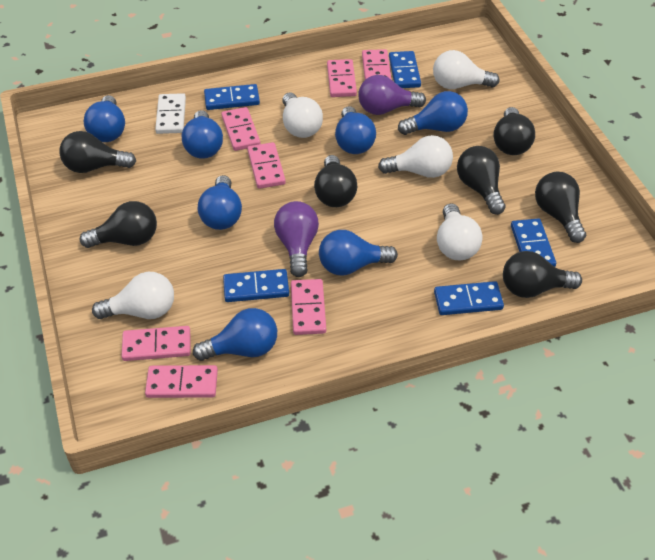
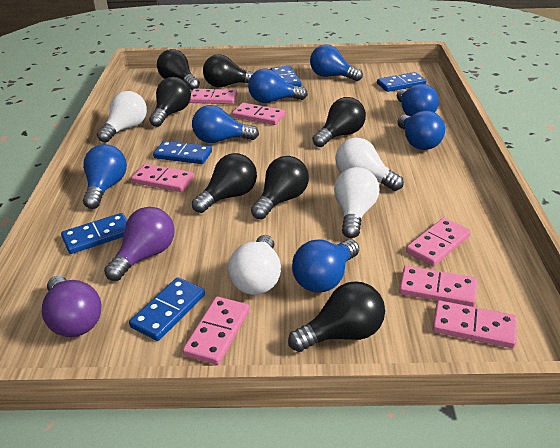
white domino: 1 -> 0
white light bulb: 5 -> 4

